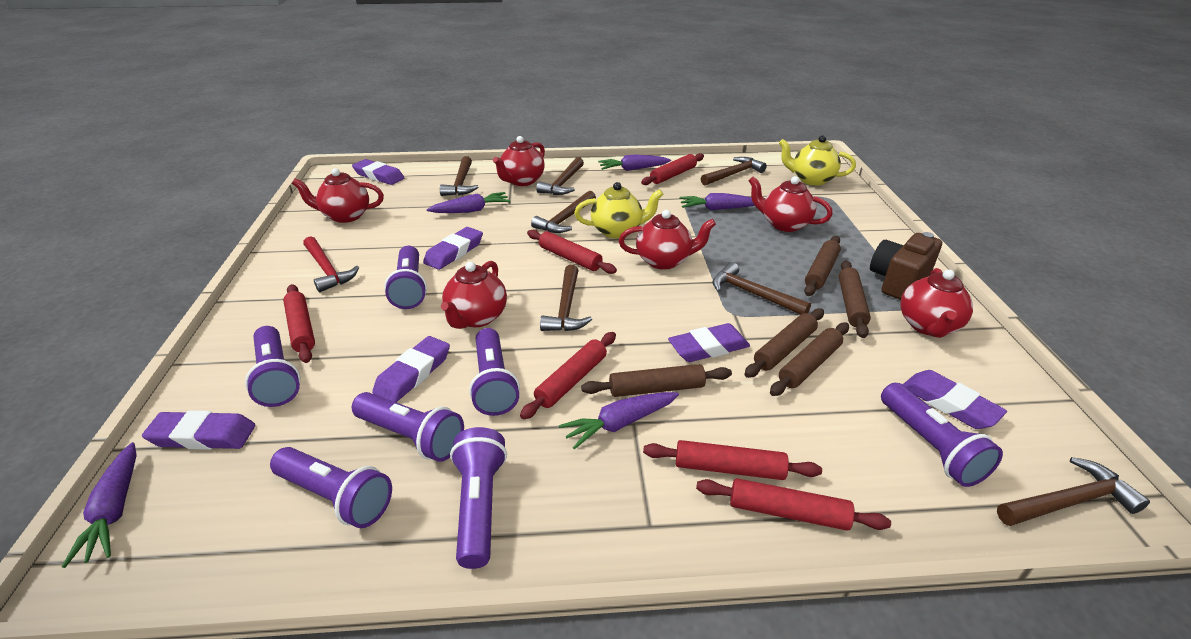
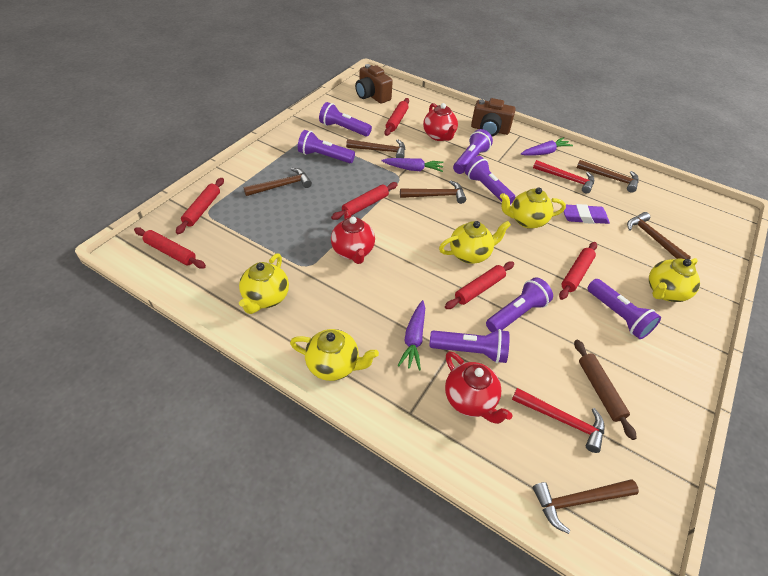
brown camera: 1 -> 2
brown hammer: 7 -> 6
brown rolling pin: 5 -> 1
purple carrot: 5 -> 3
purple eraser: 6 -> 1
red hammer: 1 -> 2
red teapot: 6 -> 3
yellow teapot: 2 -> 5

